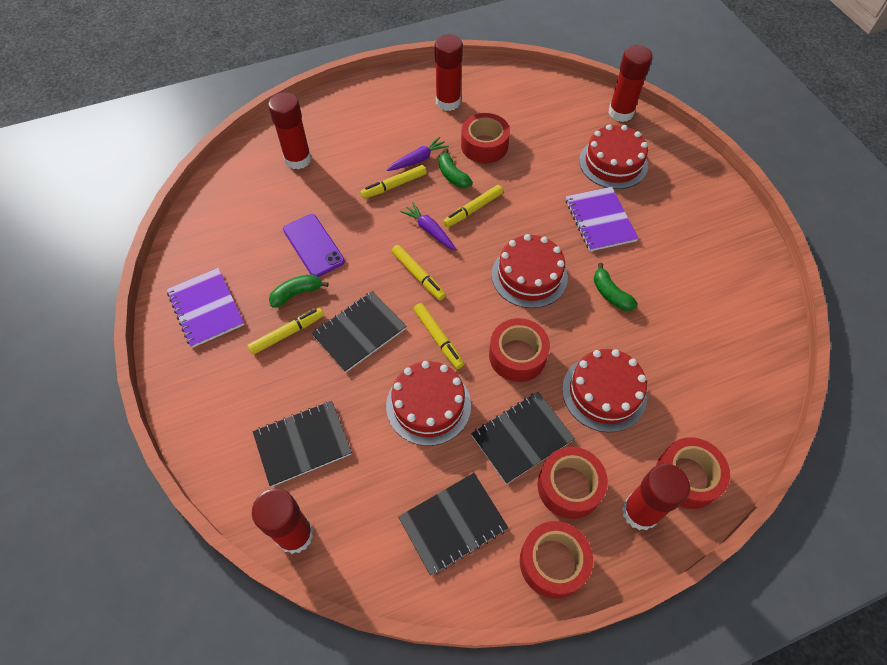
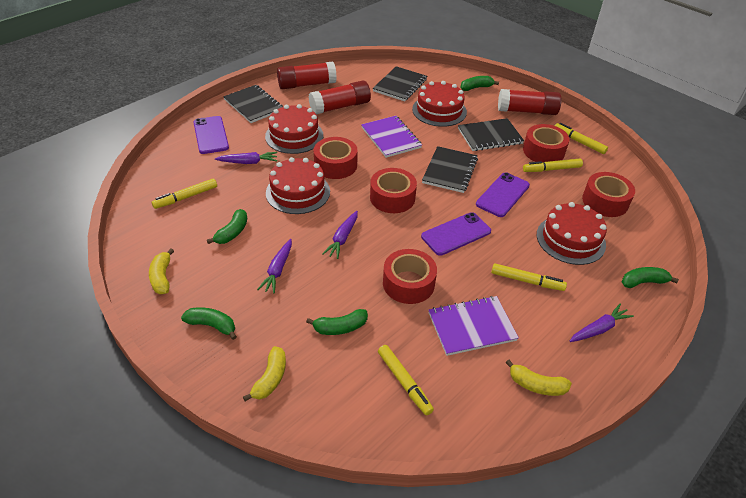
green banana: 3 -> 5
purple carrot: 2 -> 4
purple phone: 1 -> 3
red glue stick: 5 -> 3
yellow banana: 0 -> 3

